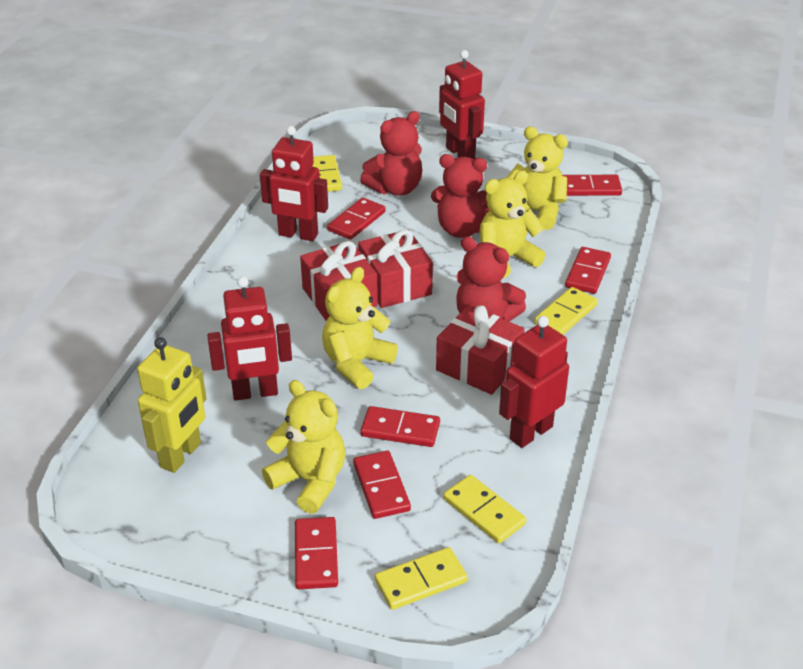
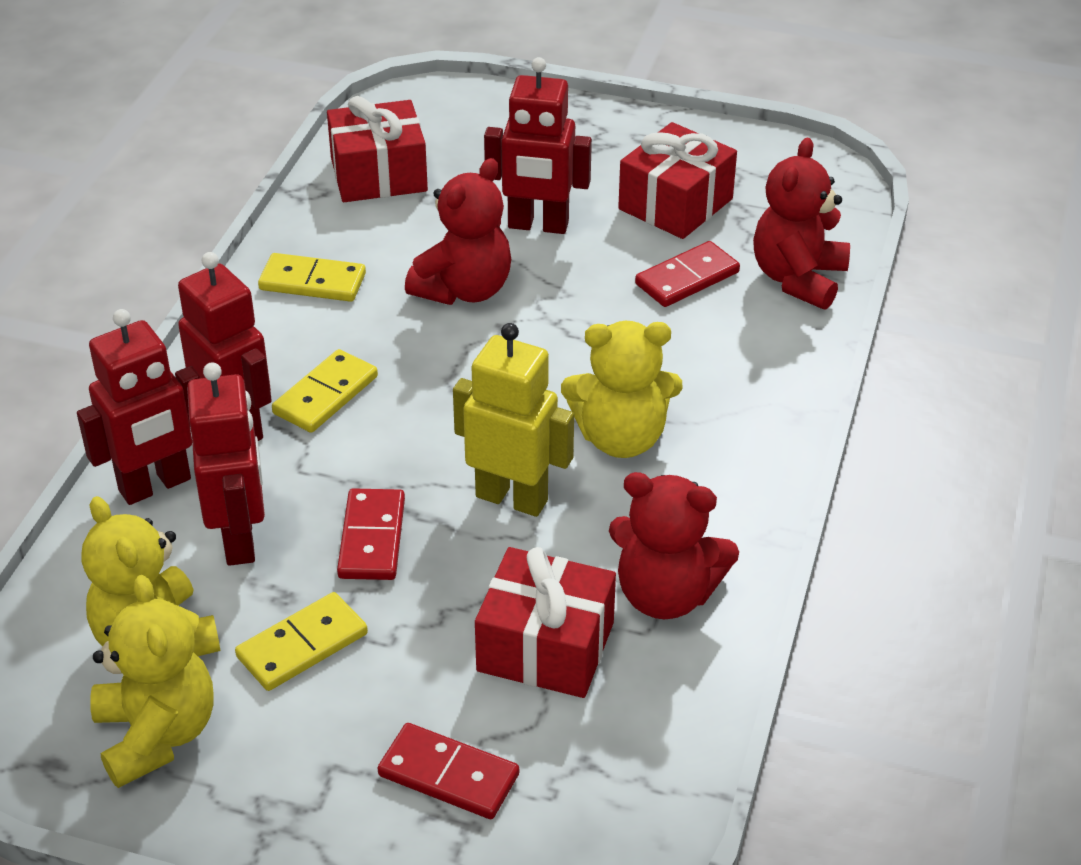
red domino: 6 -> 3
yellow domino: 4 -> 3
yellow teddy bear: 4 -> 3

